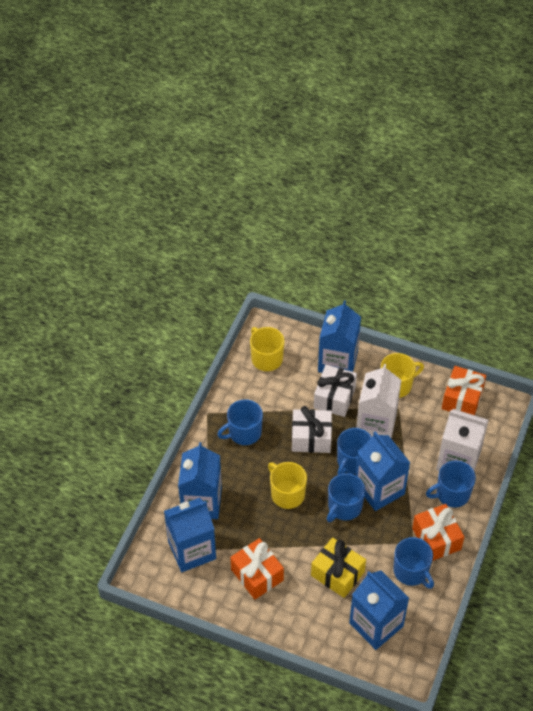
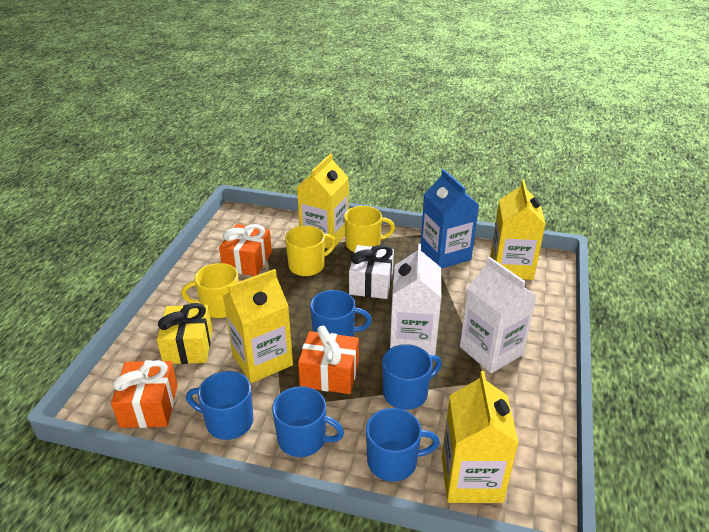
blue carton: 5 -> 1
white gift: 2 -> 1
yellow carton: 0 -> 4

